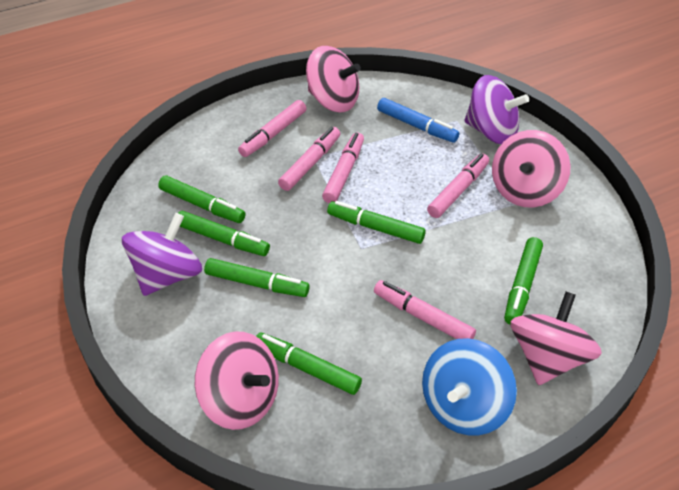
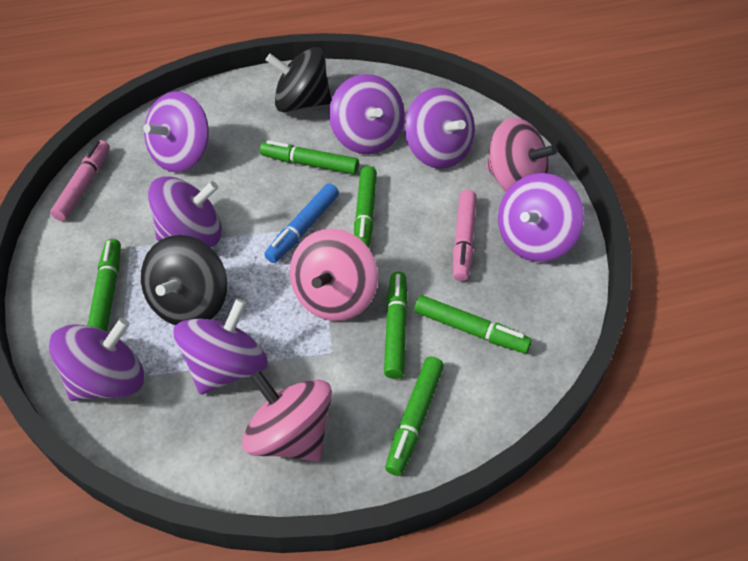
black spinning top: 0 -> 2
blue spinning top: 1 -> 0
pink marker: 5 -> 2
pink spinning top: 4 -> 3
purple spinning top: 2 -> 7

